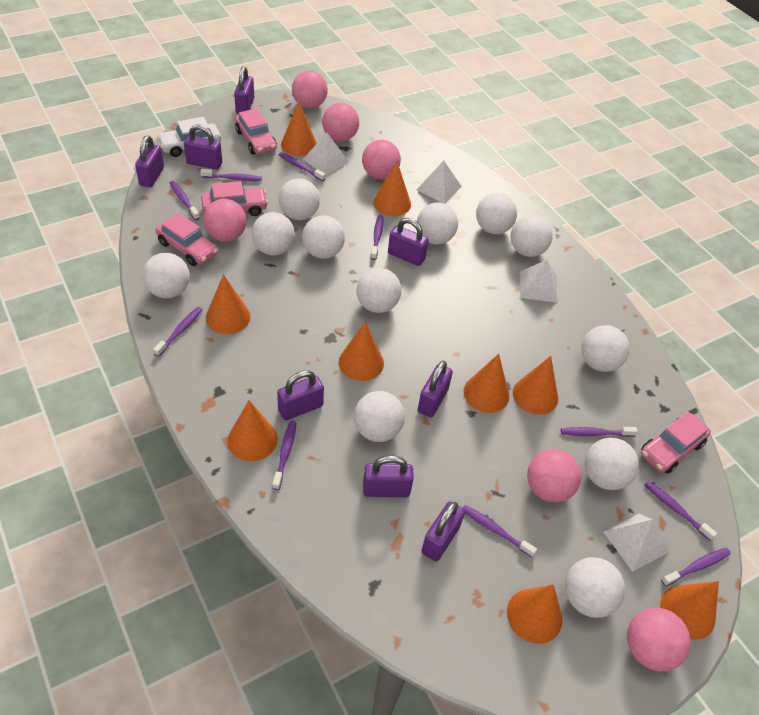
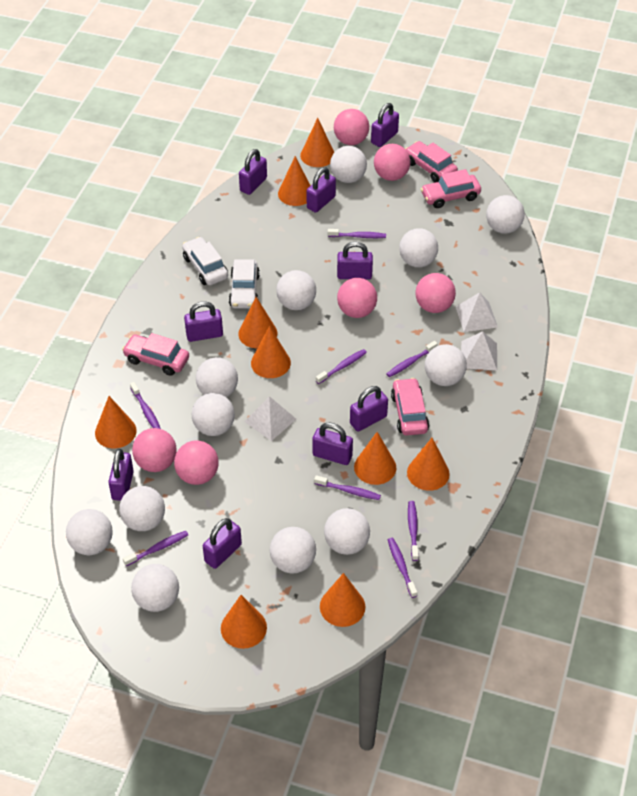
purple padlock: 8 -> 9
purple toothbrush: 10 -> 8
white car: 1 -> 2
white pyramid: 4 -> 3

